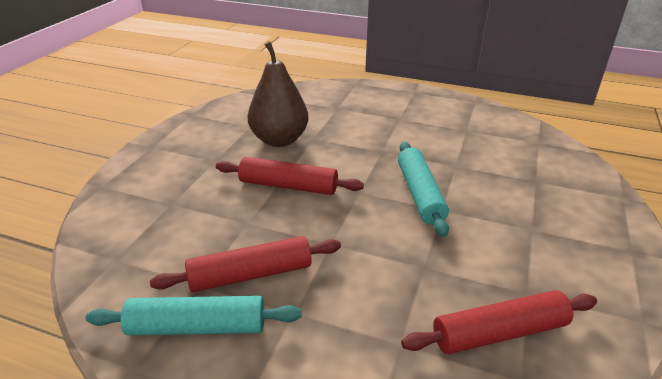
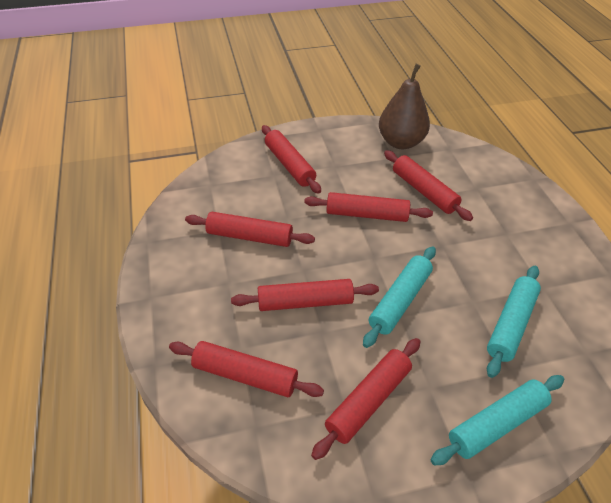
red rolling pin: 3 -> 7
turquoise rolling pin: 2 -> 3

